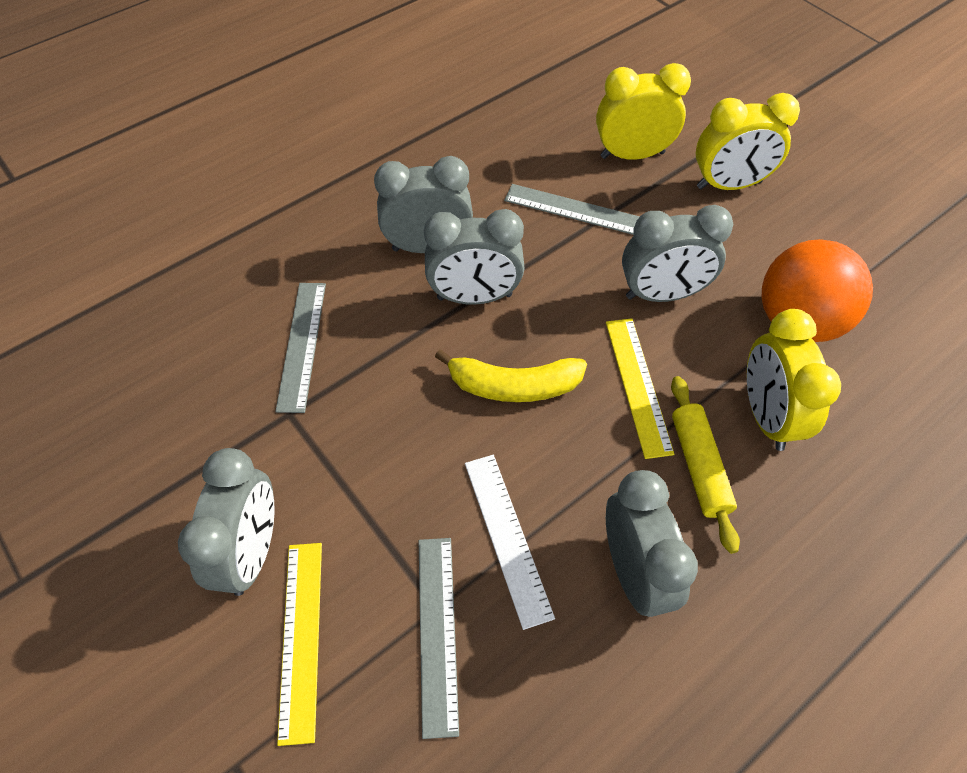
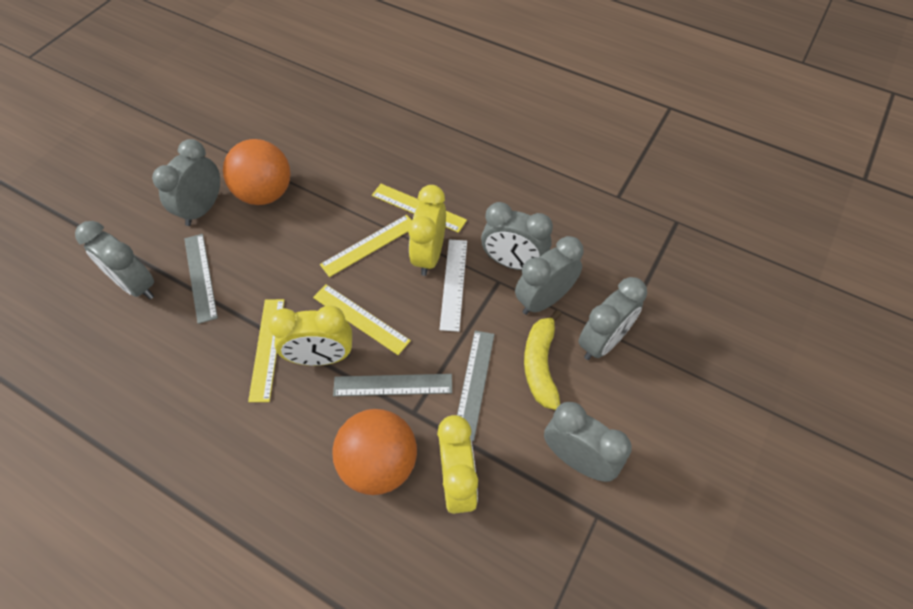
grey clock: 5 -> 6
orange ball: 1 -> 2
yellow rolling pin: 1 -> 0
yellow ruler: 2 -> 4

